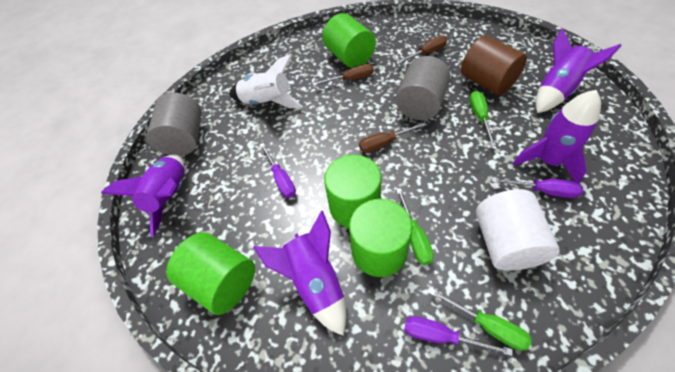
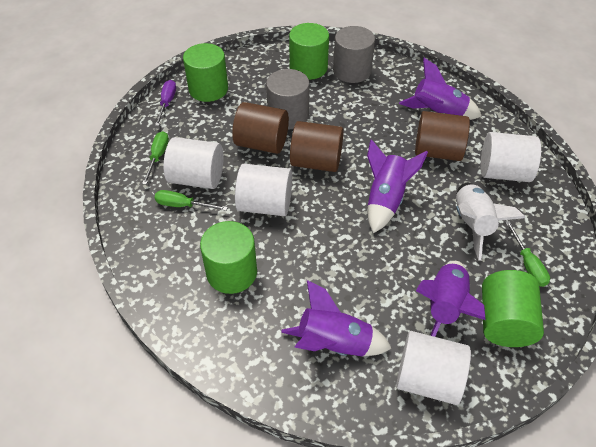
brown cylinder: 1 -> 3
brown screwdriver: 3 -> 0
purple screwdriver: 3 -> 1
white cylinder: 1 -> 4

